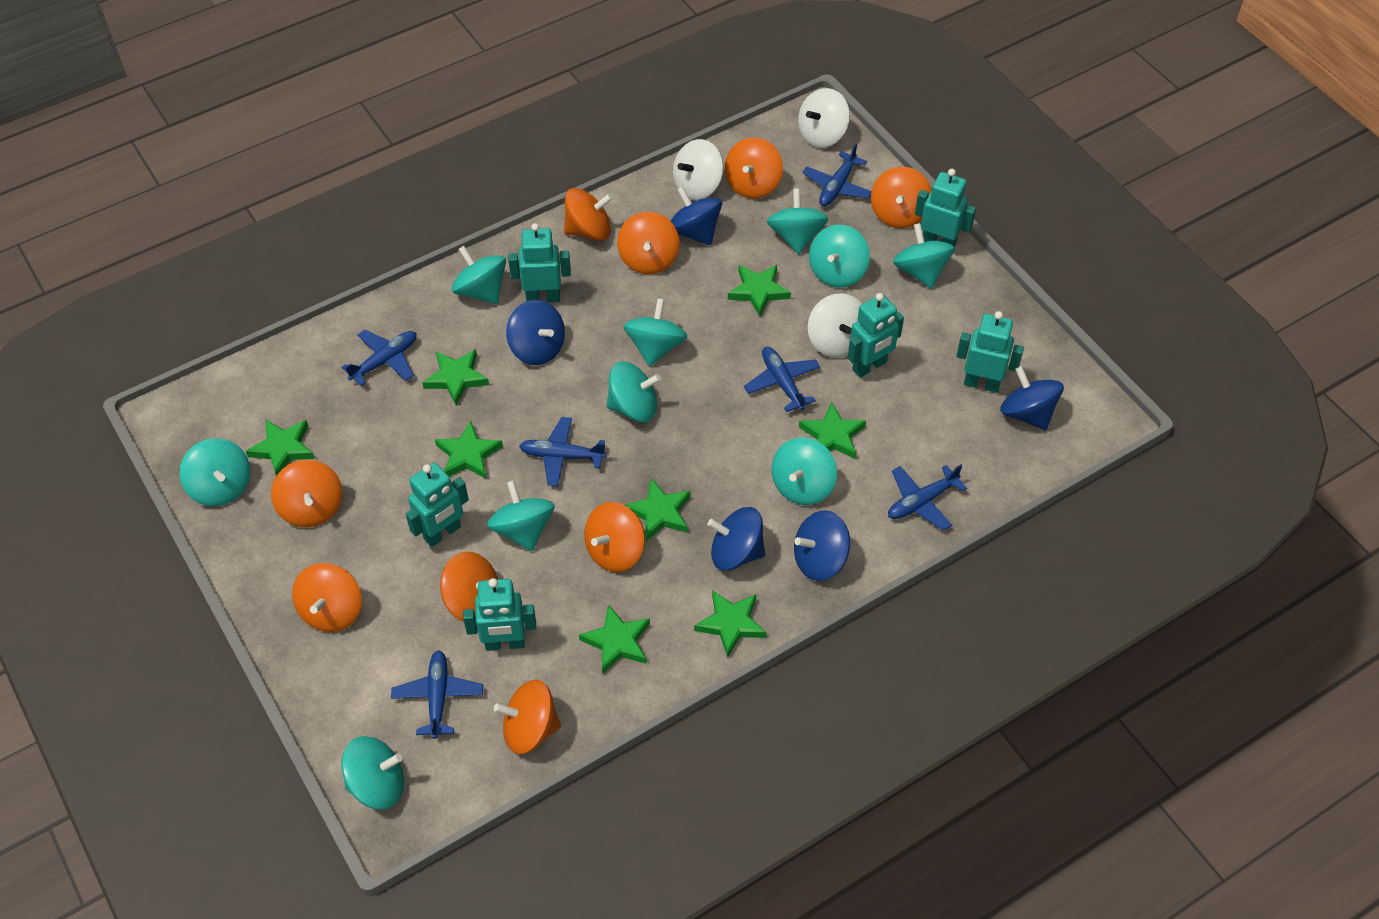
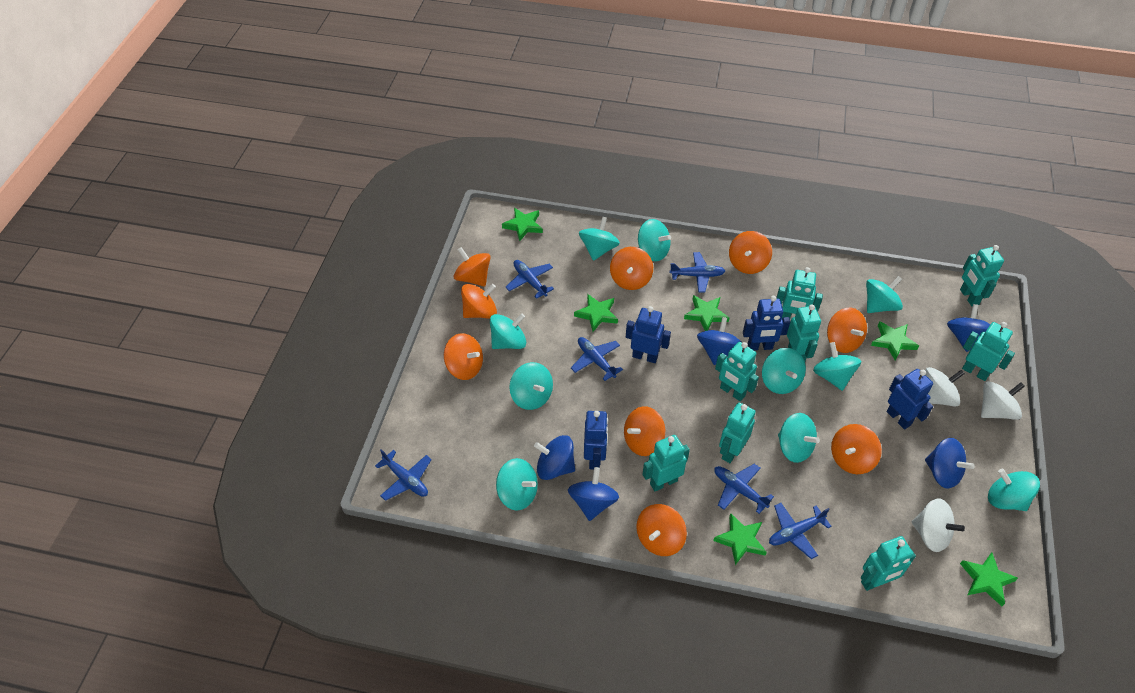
blue robot: 0 -> 4
green star: 8 -> 6
turquoise robot: 6 -> 8

